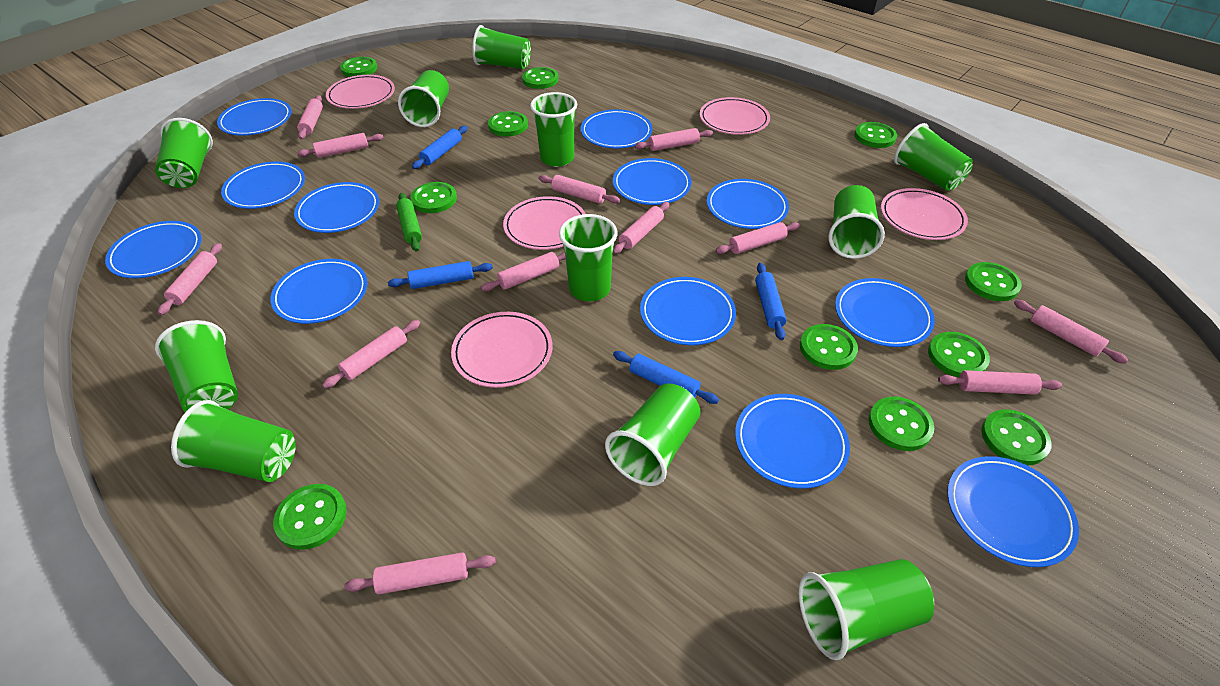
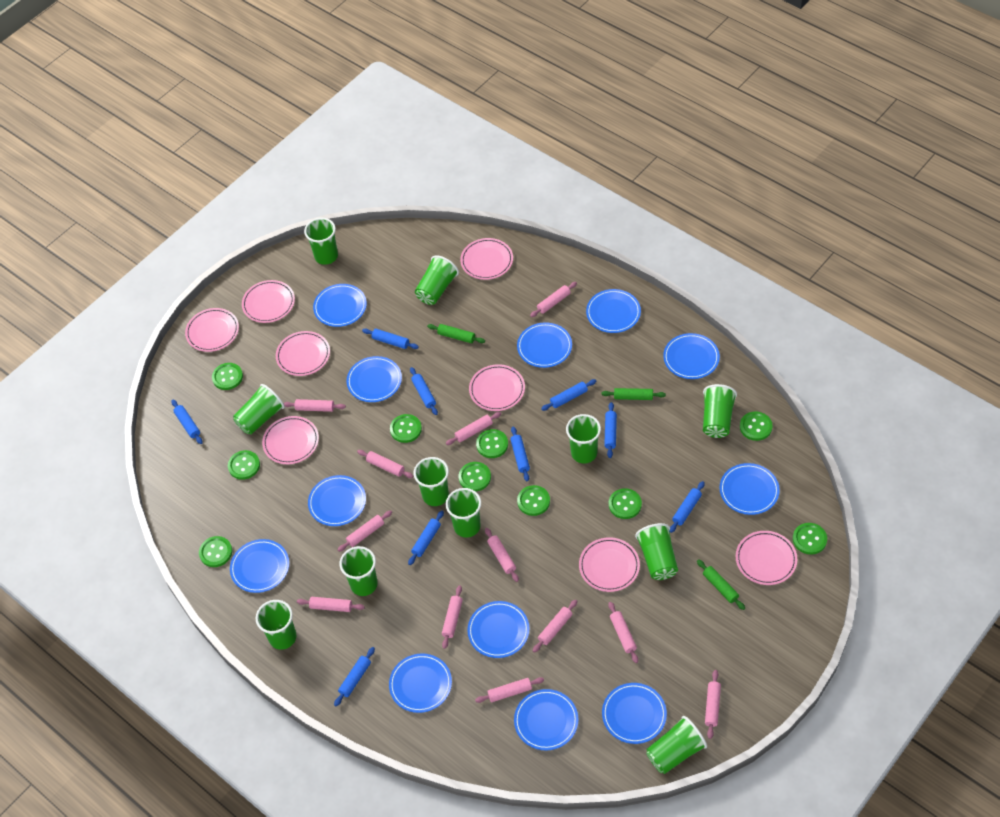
blue rolling pin: 4 -> 9
green button: 11 -> 10
green rolling pin: 1 -> 3
pink plate: 5 -> 8

